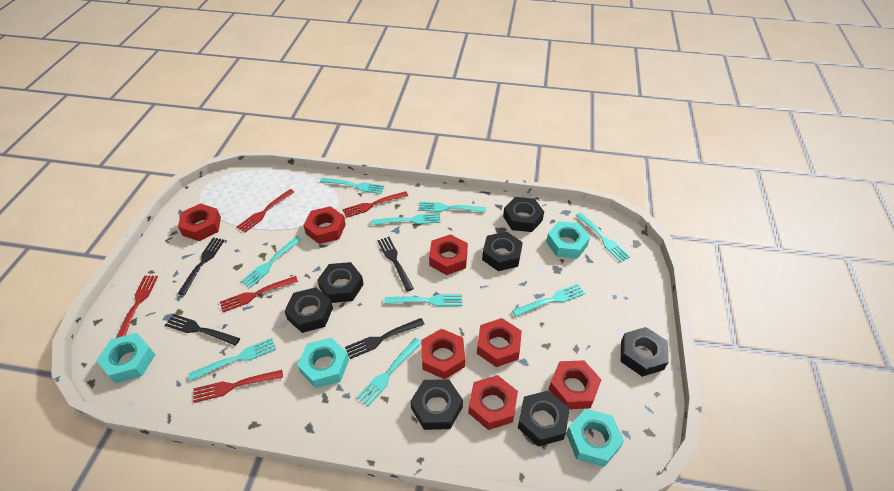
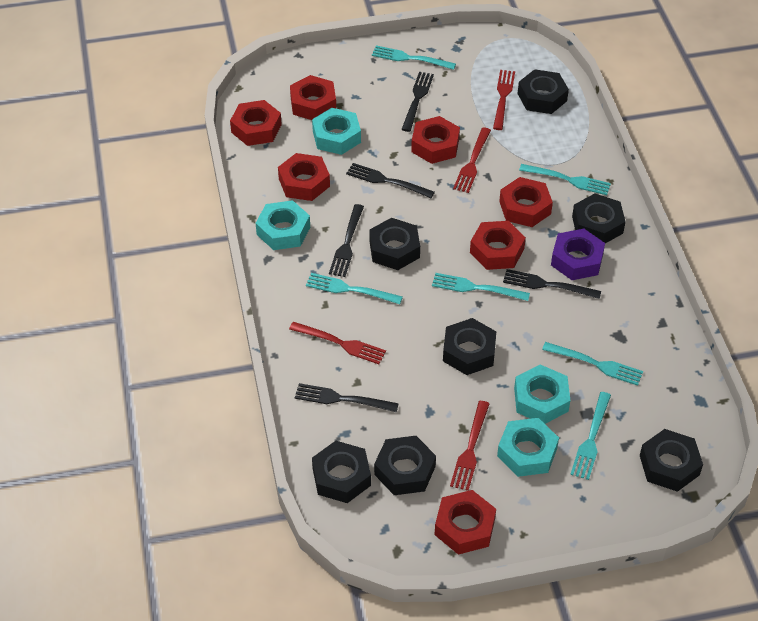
black fork: 4 -> 5
purple nut: 0 -> 1
red fork: 5 -> 4
turquoise fork: 9 -> 6

